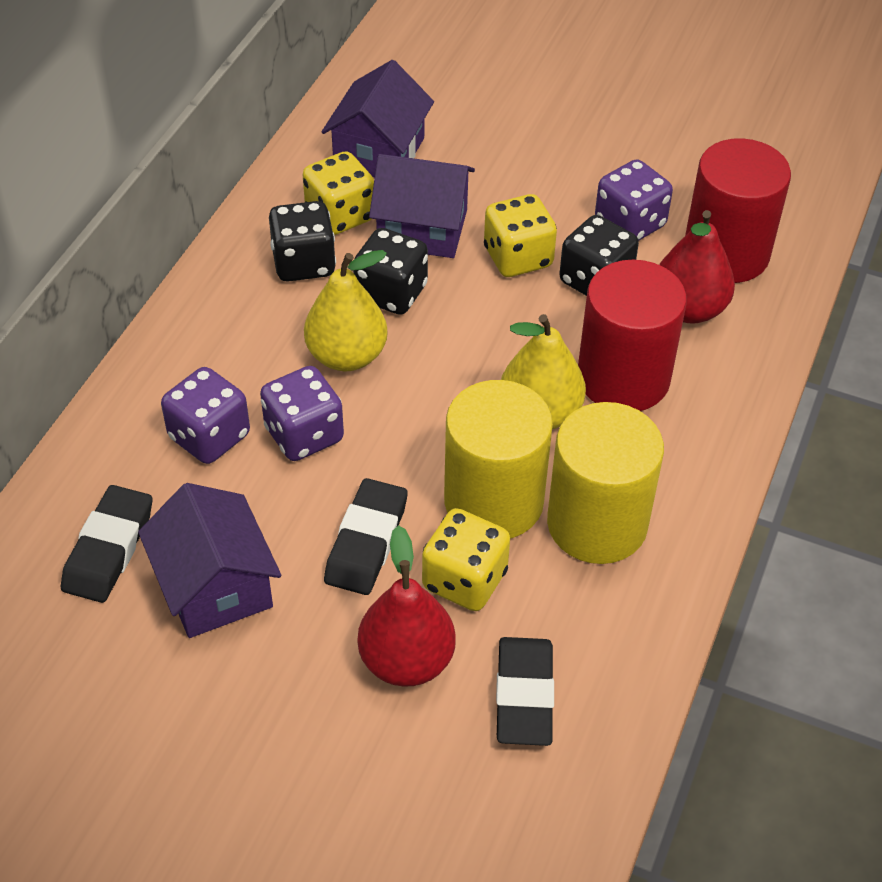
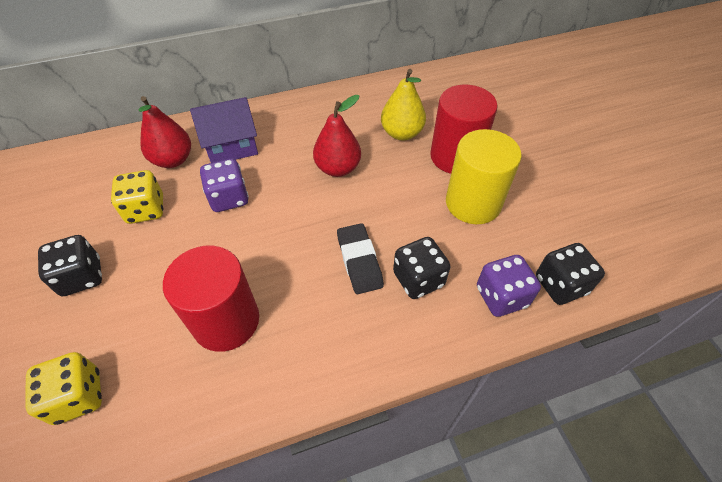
black eraser: 3 -> 1
purple dice: 3 -> 2
purple house: 3 -> 1
yellow cylinder: 2 -> 1
yellow dice: 3 -> 2
yellow pear: 2 -> 1

